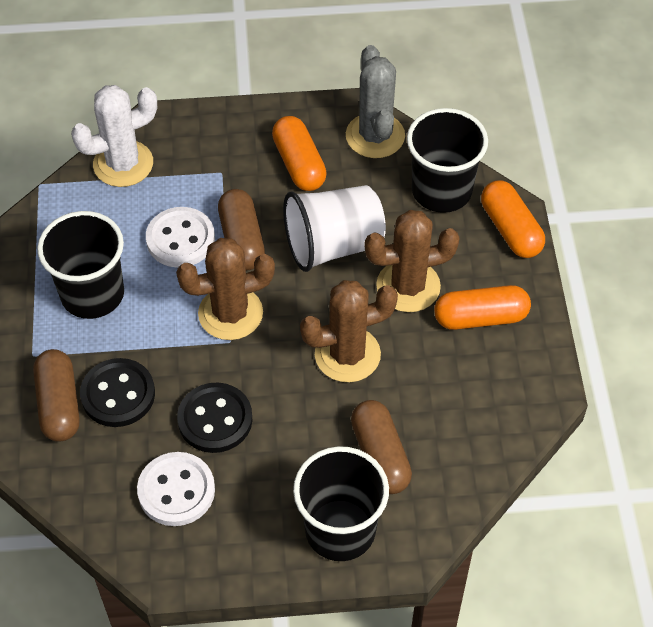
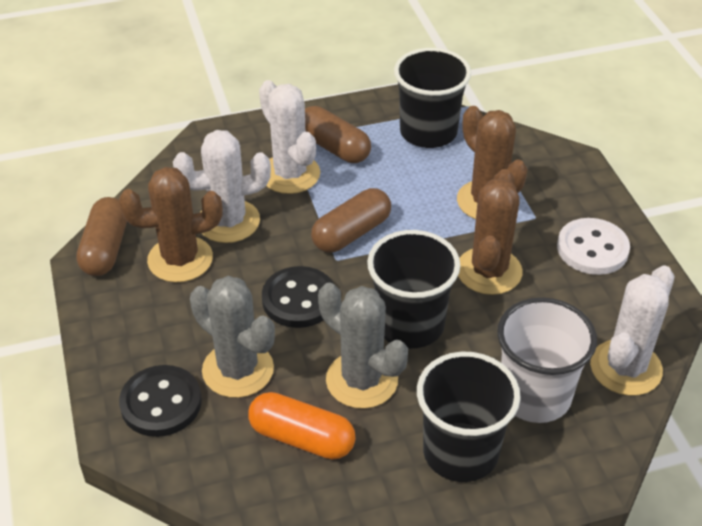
grey cactus: 1 -> 2
orange capsule: 3 -> 1
white button: 2 -> 1
white cactus: 1 -> 3

